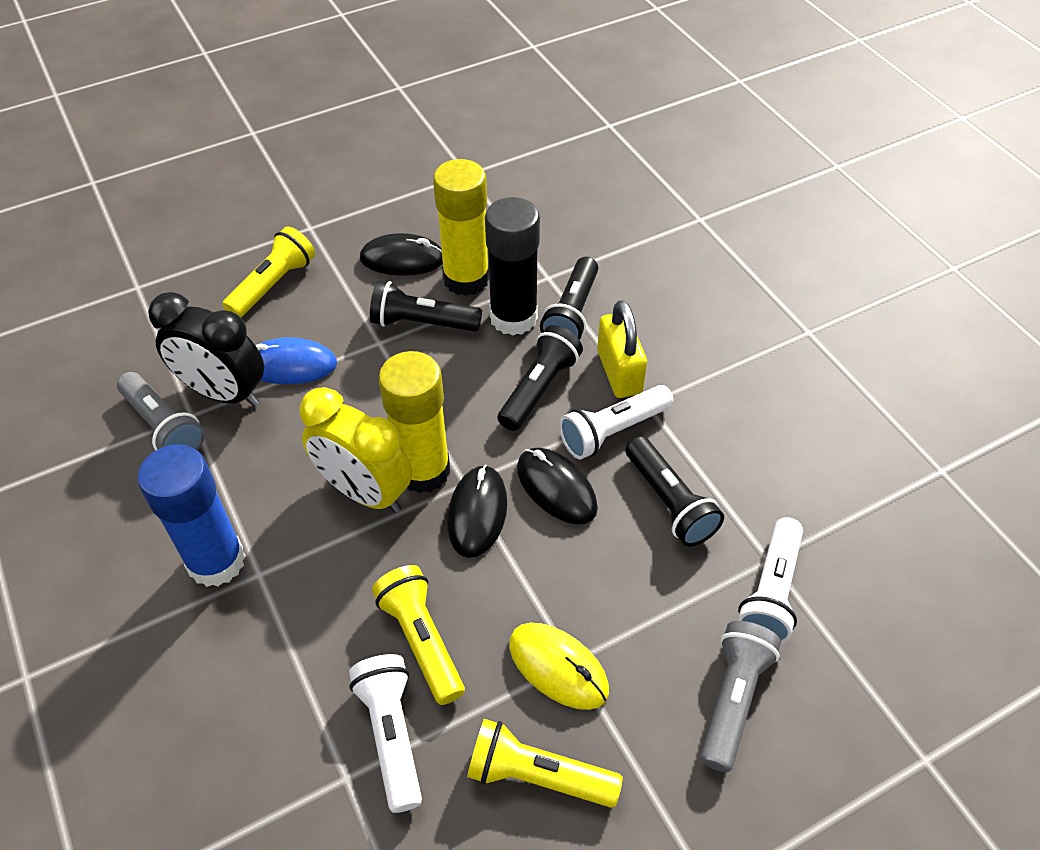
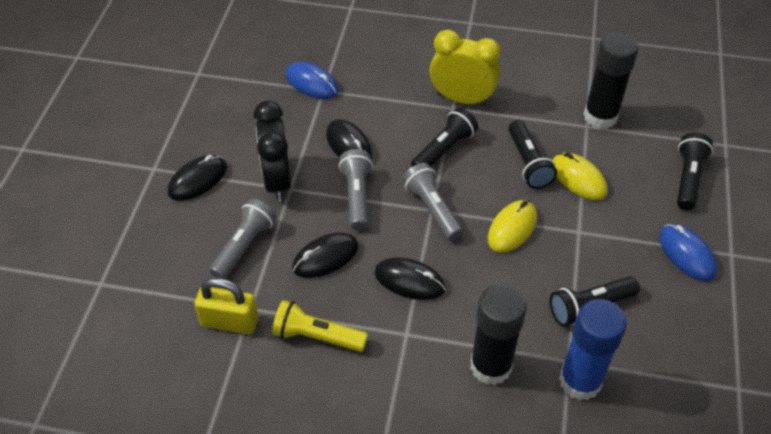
black glue stick: 1 -> 2
black mouse: 3 -> 4
blue mouse: 1 -> 2
grey flashlight: 2 -> 3
white flashlight: 3 -> 0
yellow flashlight: 3 -> 1
yellow glue stick: 2 -> 0
yellow mouse: 1 -> 2

